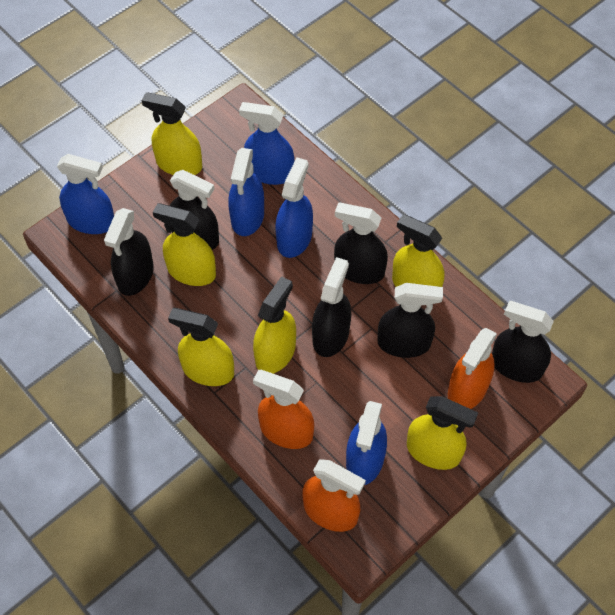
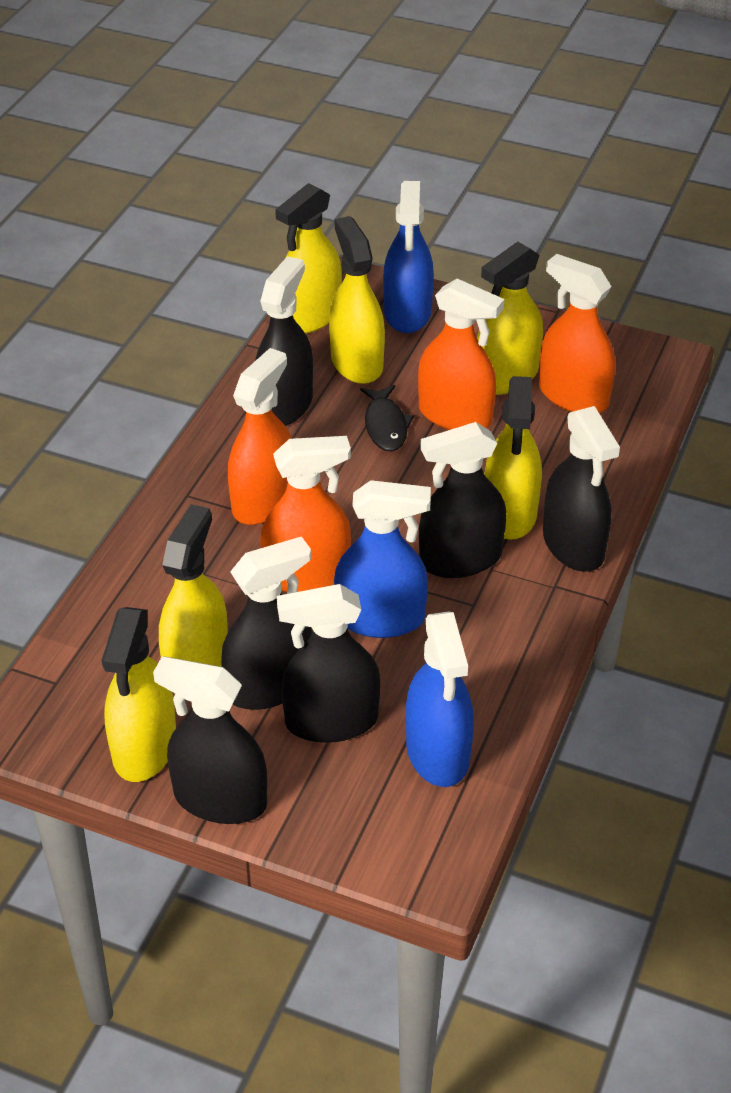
black fish: 0 -> 1
blue spray bottle: 5 -> 3
orange spray bottle: 3 -> 4

